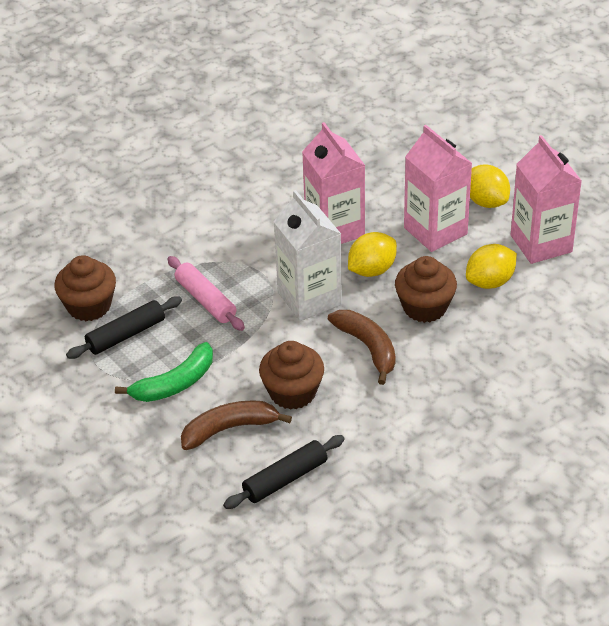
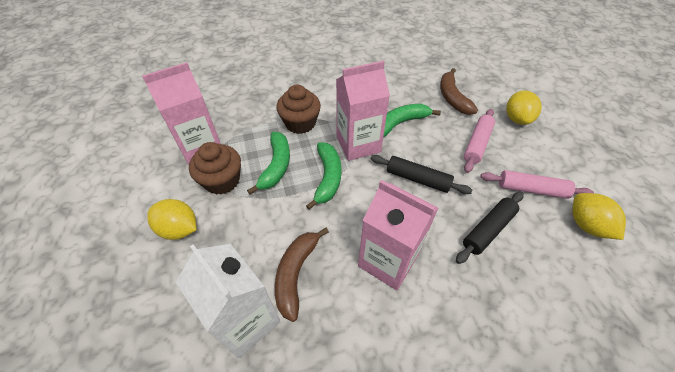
brown cupcake: 3 -> 2
green banana: 1 -> 3
pink rolling pin: 1 -> 2

